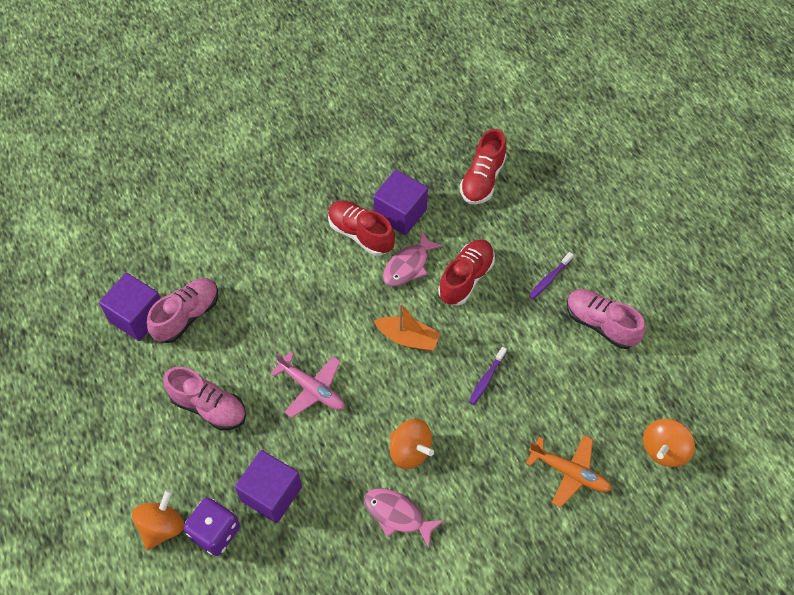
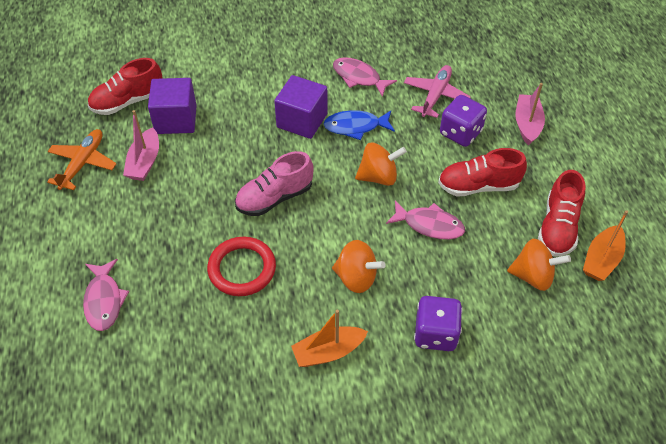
blue fish: 0 -> 1
orange boat: 1 -> 2
pink boat: 0 -> 2
pink fish: 2 -> 3
pink shoe: 3 -> 1
purple cube: 3 -> 2
purple dice: 1 -> 2
purple toothbrush: 2 -> 0
red ring: 0 -> 1

